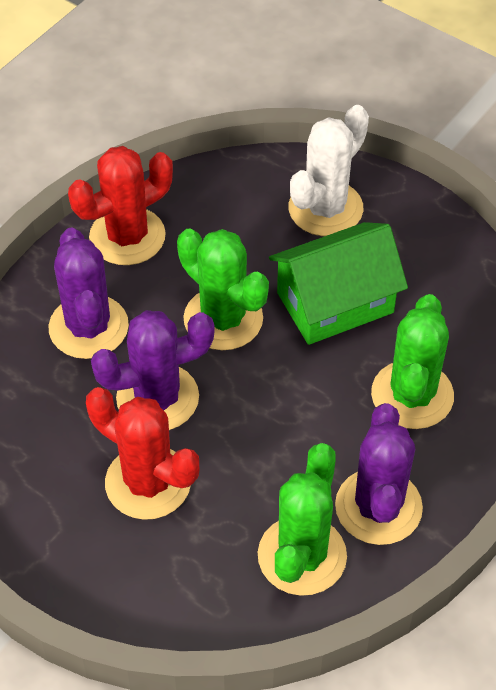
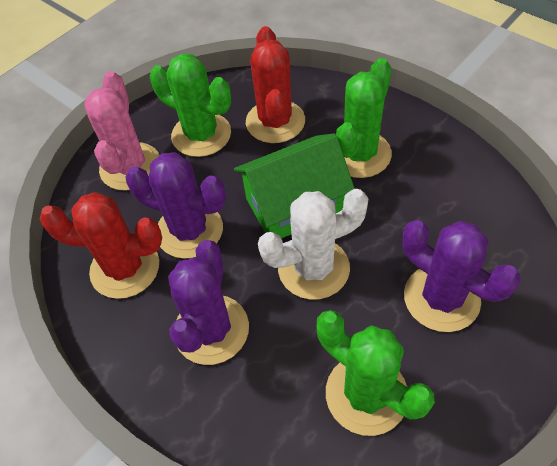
pink cactus: 0 -> 1

